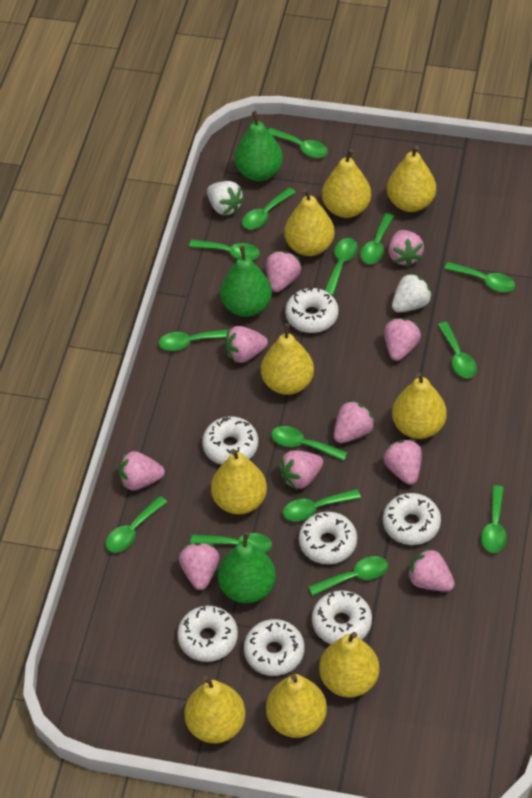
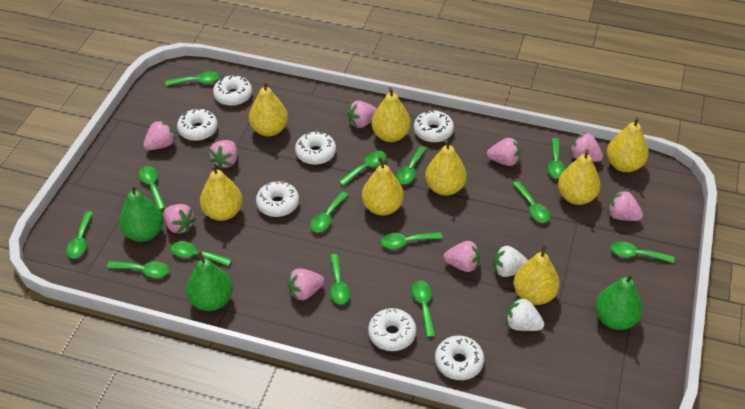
pink strawberry: 10 -> 9
yellow pear: 9 -> 8

